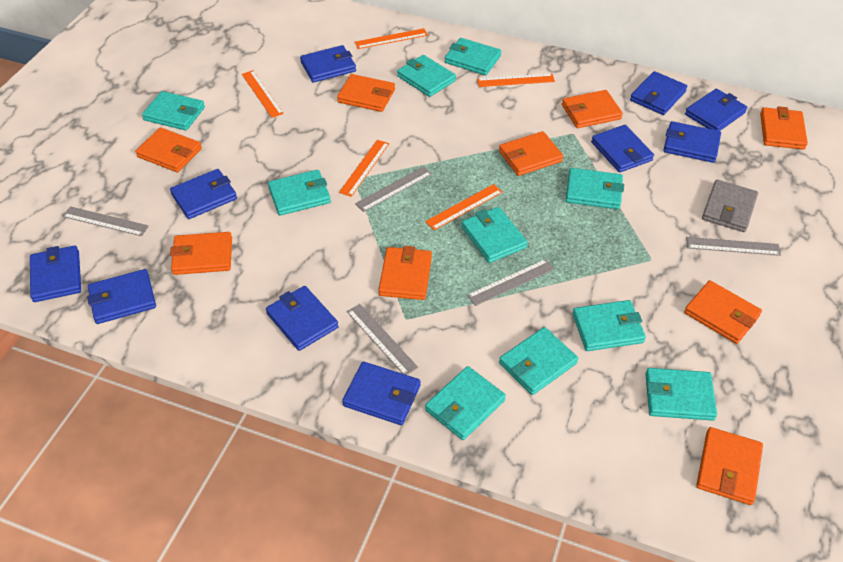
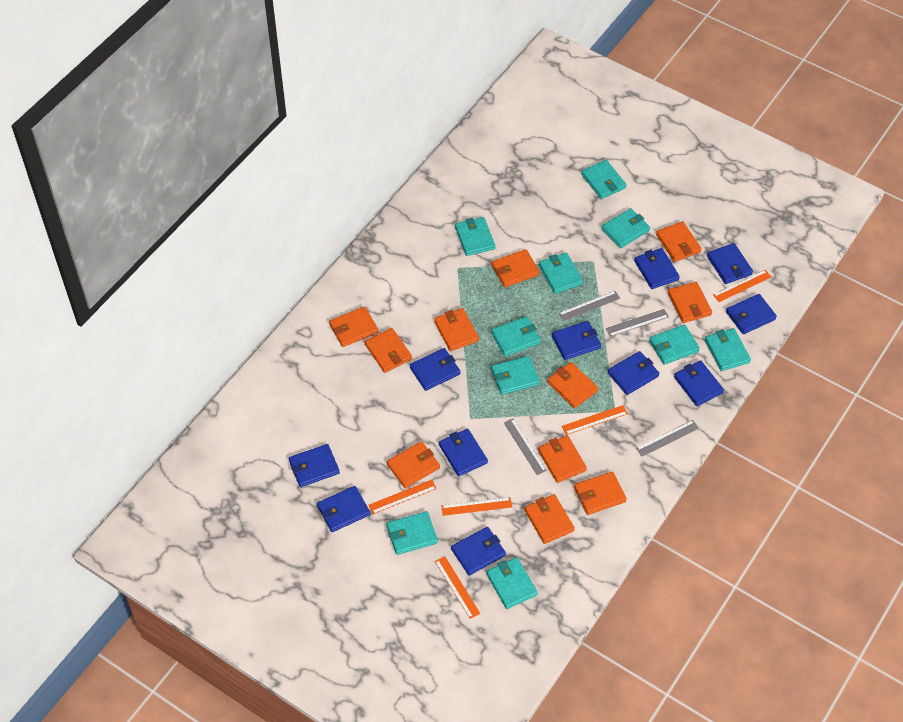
blue wallet: 10 -> 11
grey ruler: 5 -> 4
grey wallet: 1 -> 0
orange wallet: 9 -> 11

